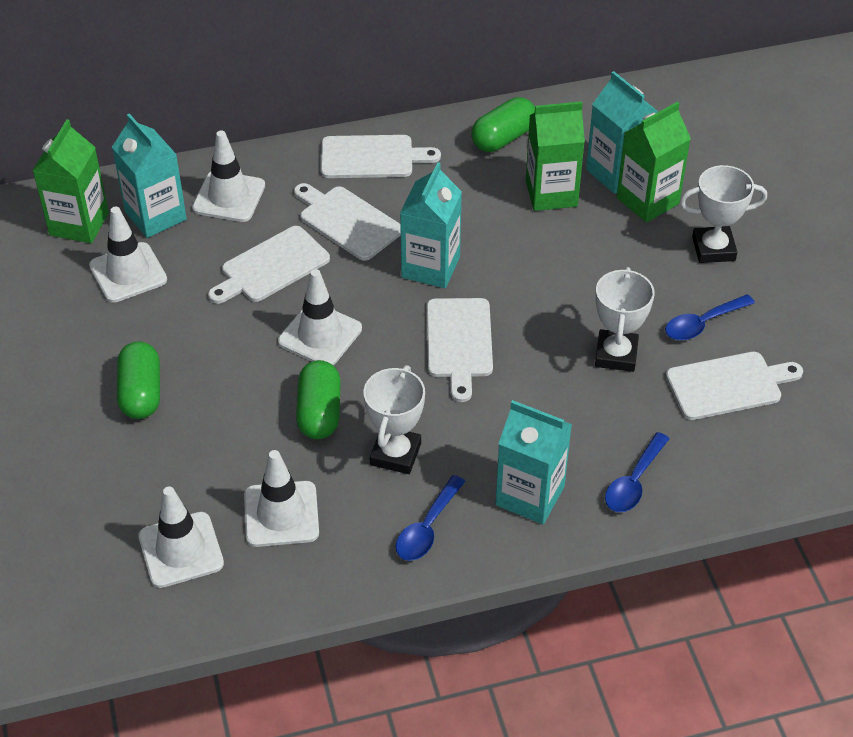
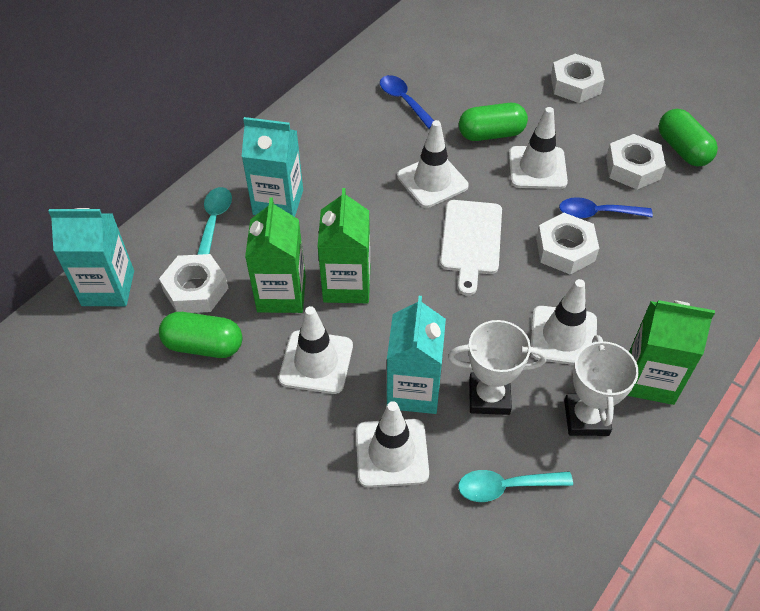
blue spoon: 3 -> 2
turquoise carton: 4 -> 3
turquoise spoon: 0 -> 2
white cutting board: 5 -> 1
white nut: 0 -> 4
white trophy: 3 -> 2

